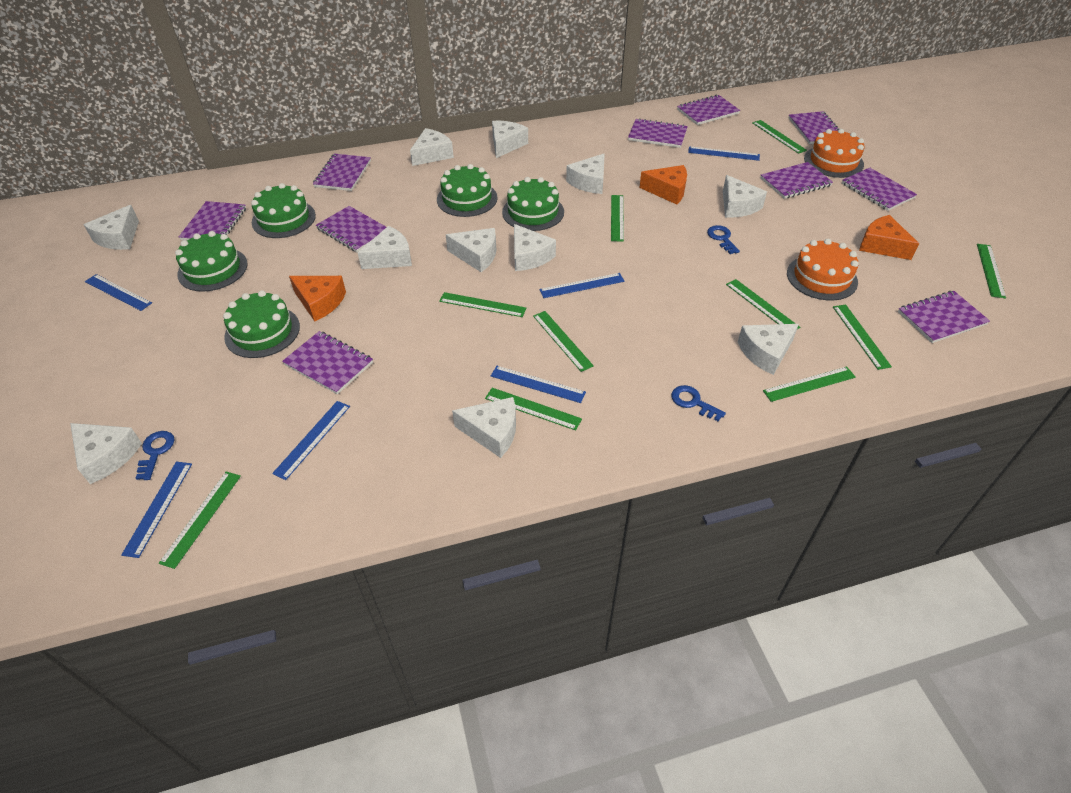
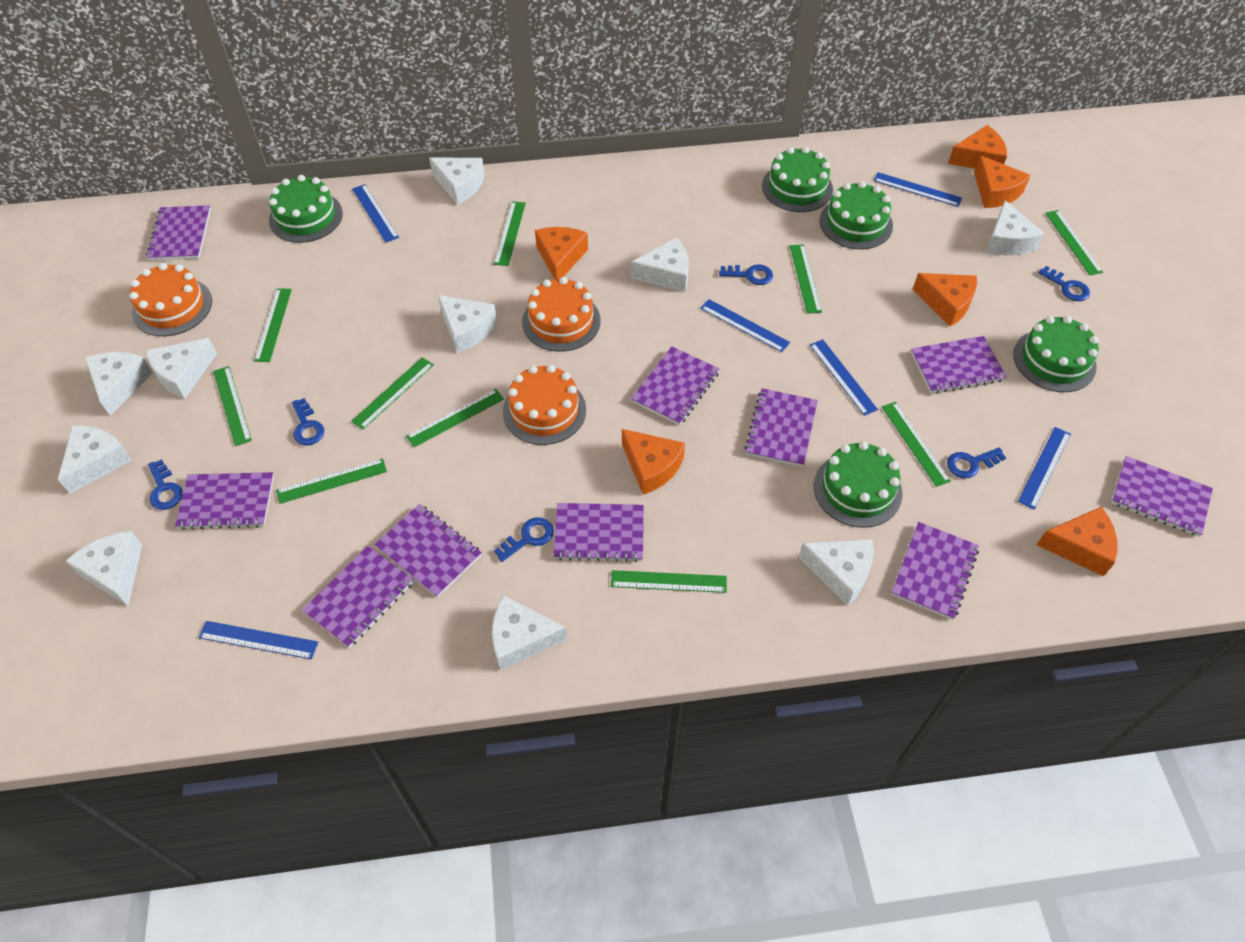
blue key: 3 -> 6
orange cake: 2 -> 3
orange cheese: 3 -> 6
white cheese: 11 -> 10

